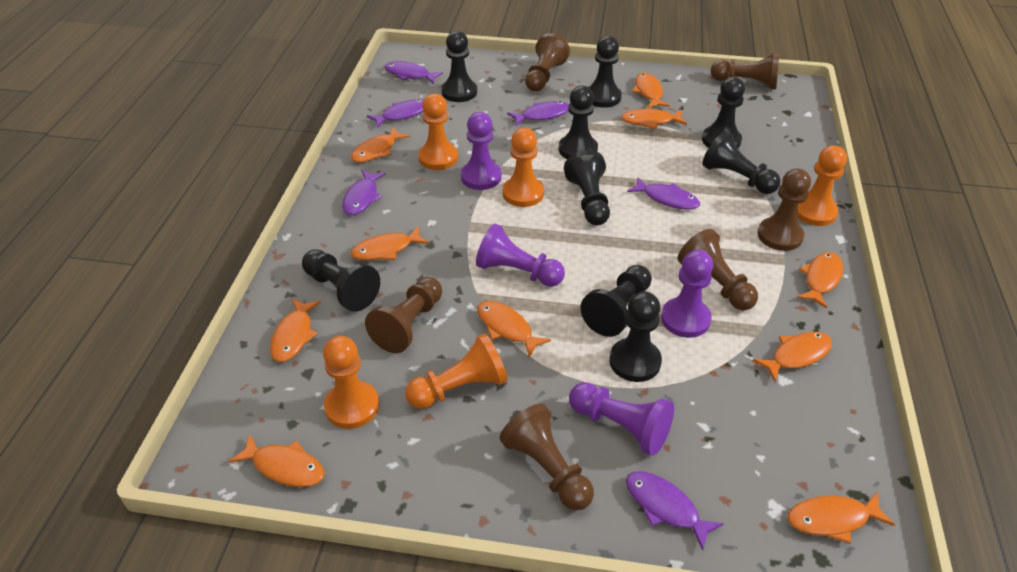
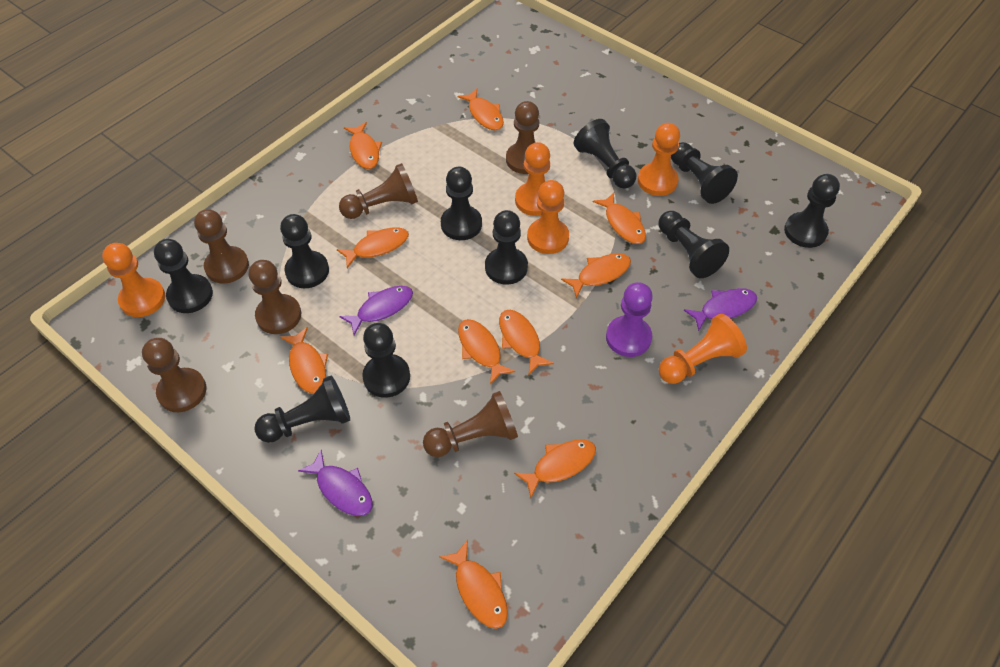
black pawn: 9 -> 10
purple fish: 6 -> 3
purple pawn: 4 -> 1

